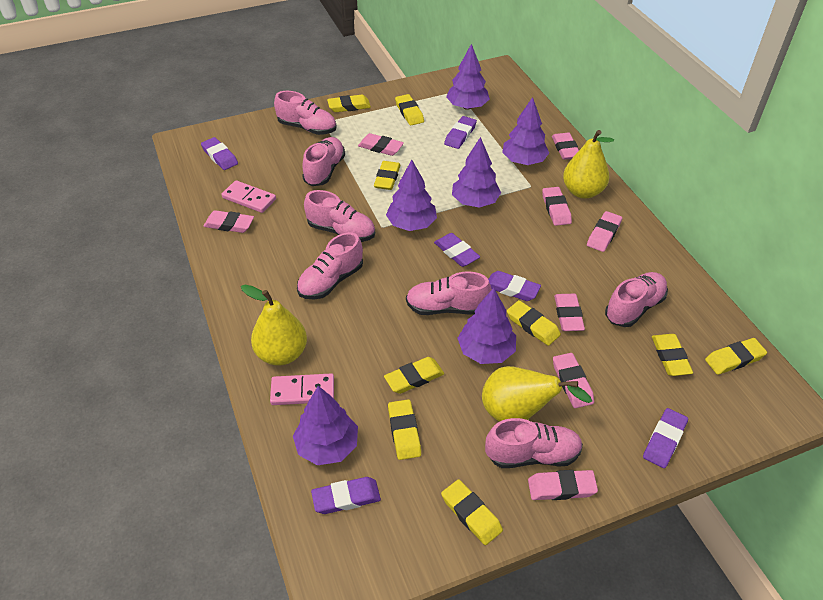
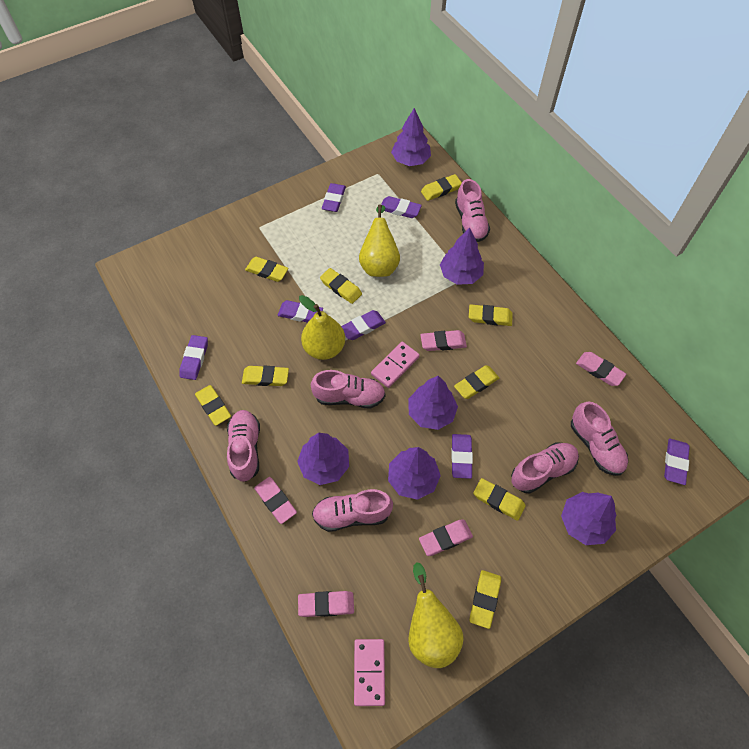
pink eraser: 8 -> 5
pink shoe: 7 -> 6
purple eraser: 6 -> 7

